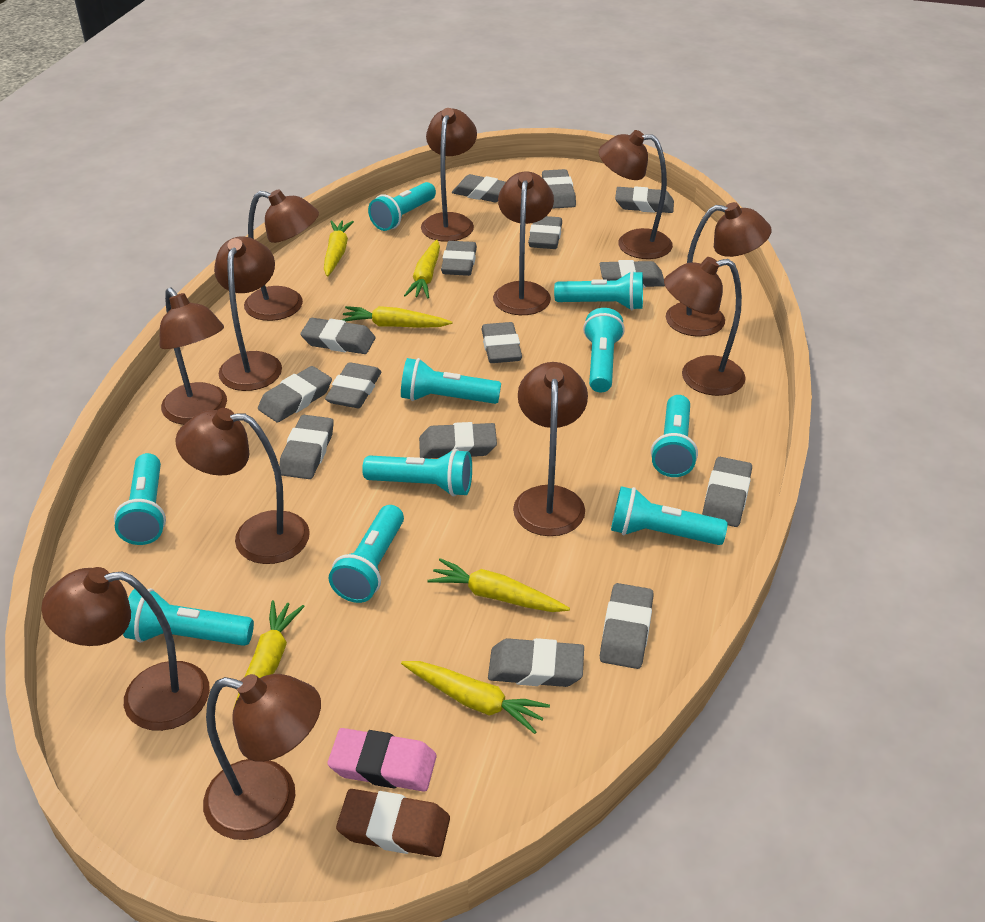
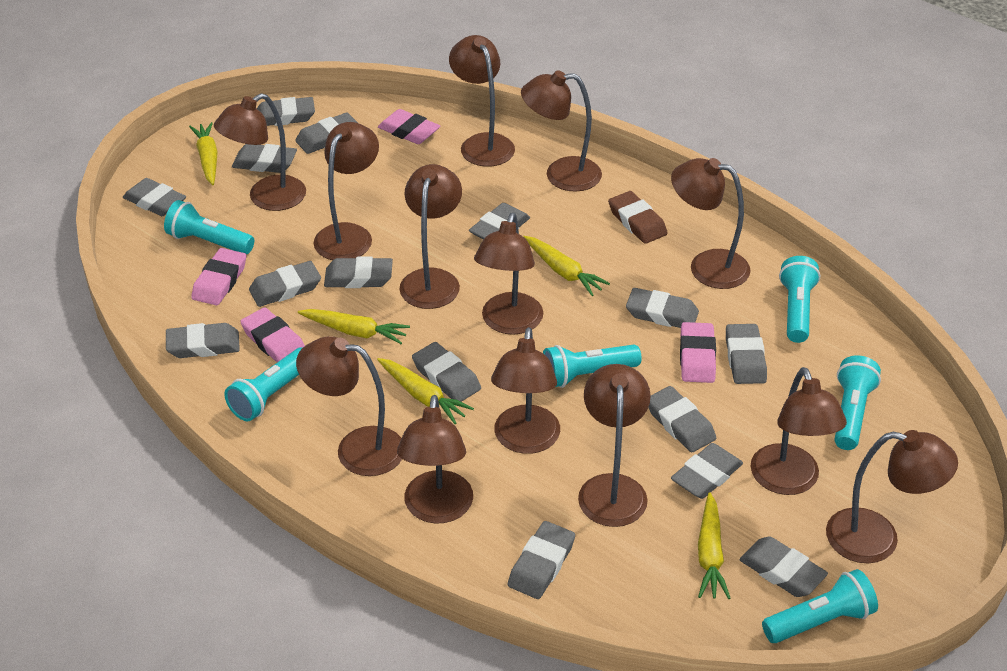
brown lamp: 12 -> 13
pink eraser: 1 -> 4
turquoise flashlight: 10 -> 6
yellow carrot: 6 -> 5

